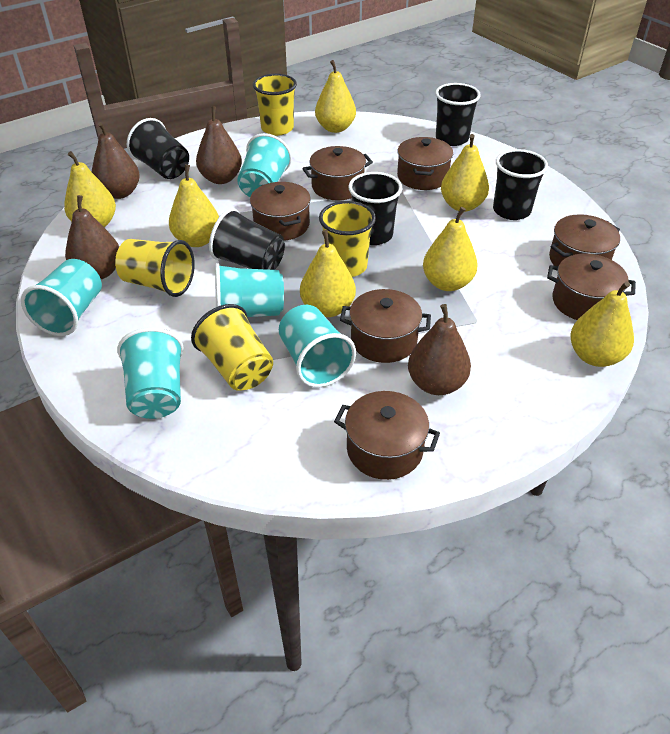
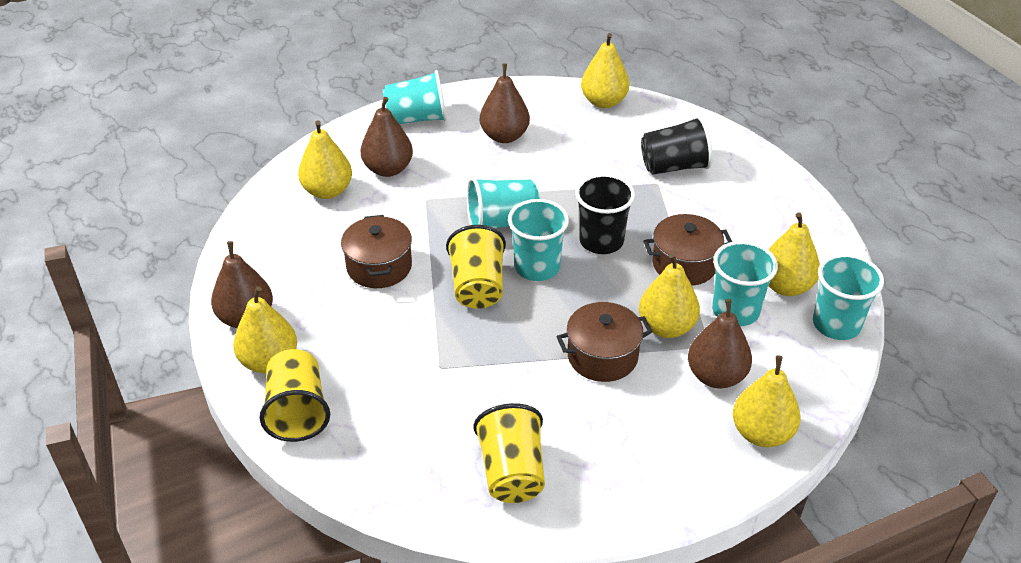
black cup: 5 -> 2
brown pot: 7 -> 3
yellow cup: 4 -> 3
yellow pear: 7 -> 6

